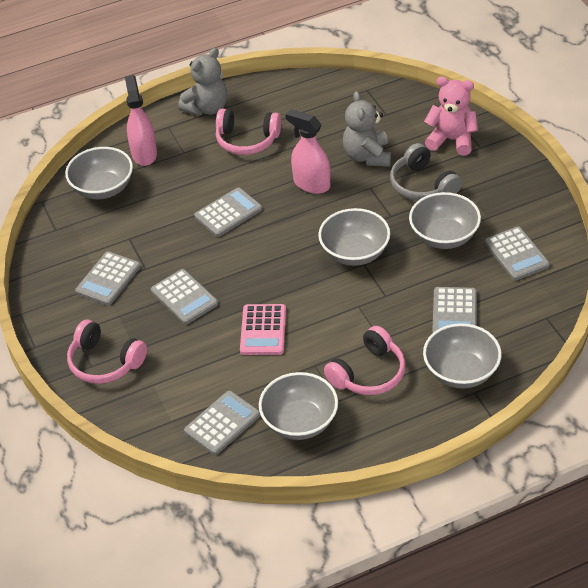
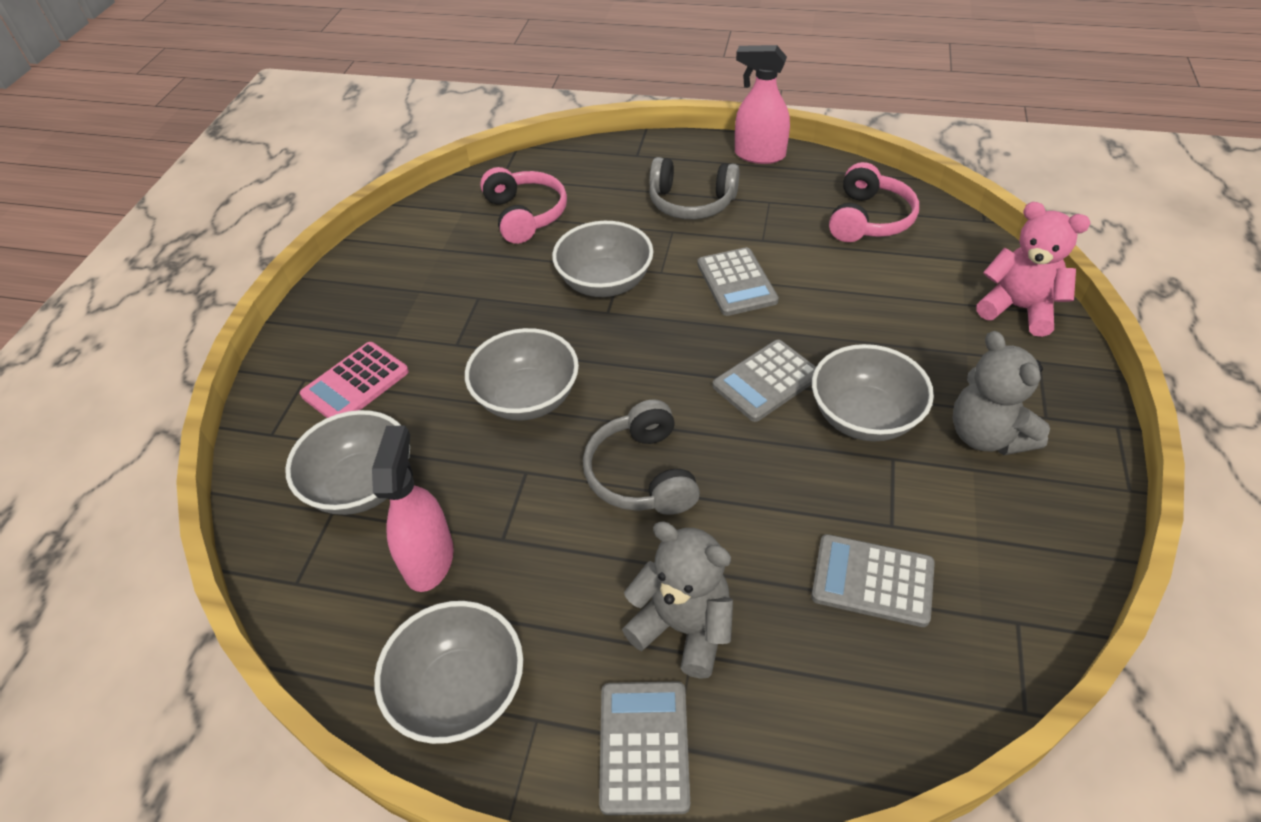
grey calculator: 6 -> 4
grey headphones: 1 -> 2
pink headphones: 3 -> 2

